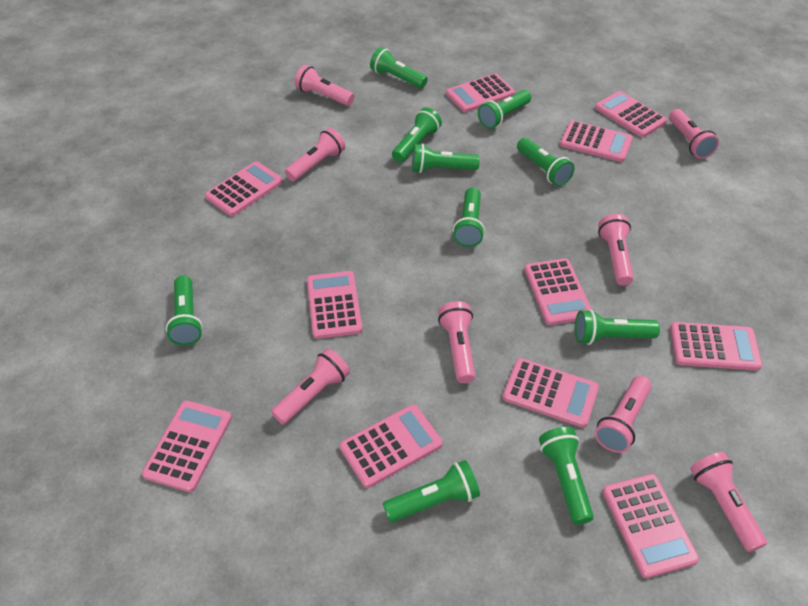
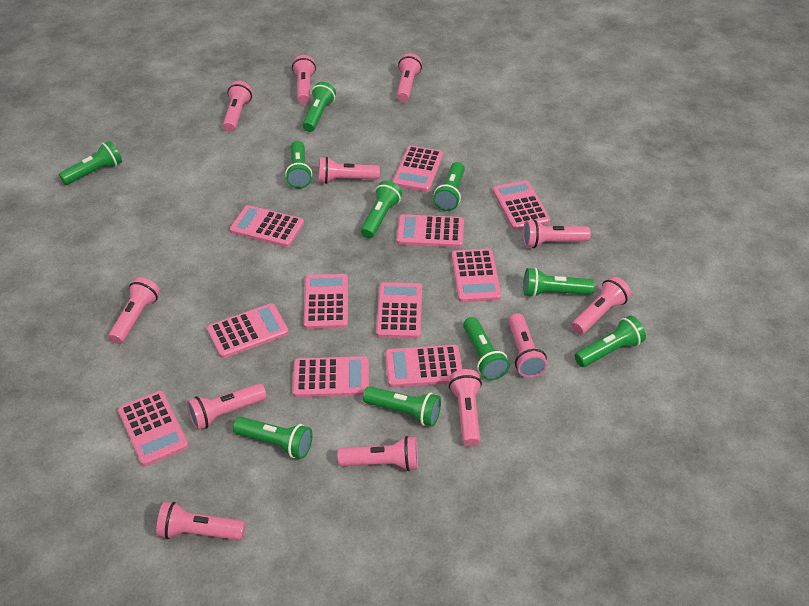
pink flashlight: 8 -> 12

